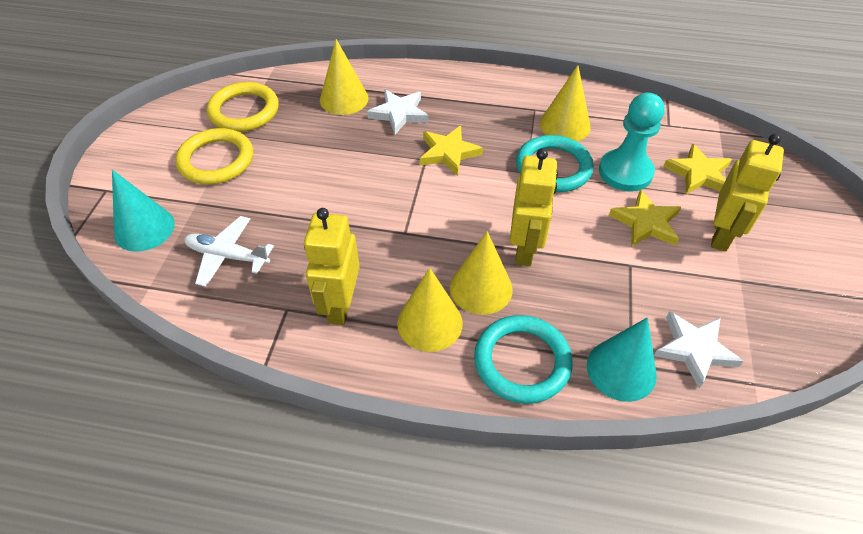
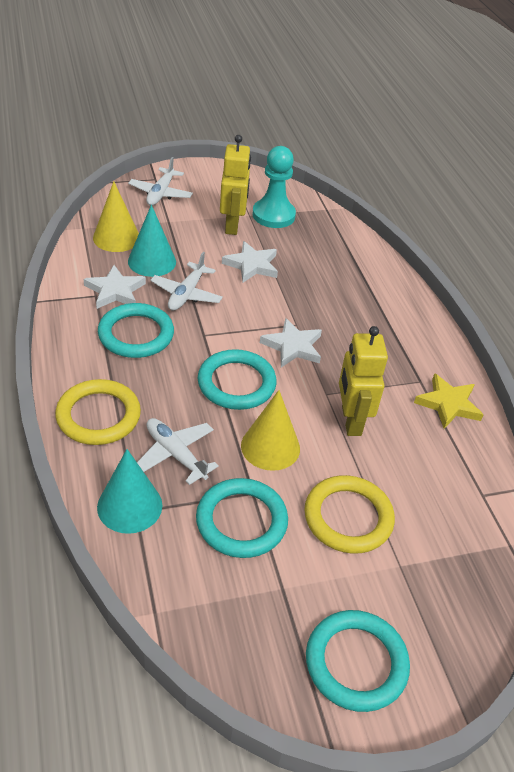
turquoise ring: 2 -> 4
white plane: 1 -> 3
white star: 2 -> 3
yellow cone: 4 -> 2
yellow robot: 3 -> 2
yellow star: 3 -> 1

